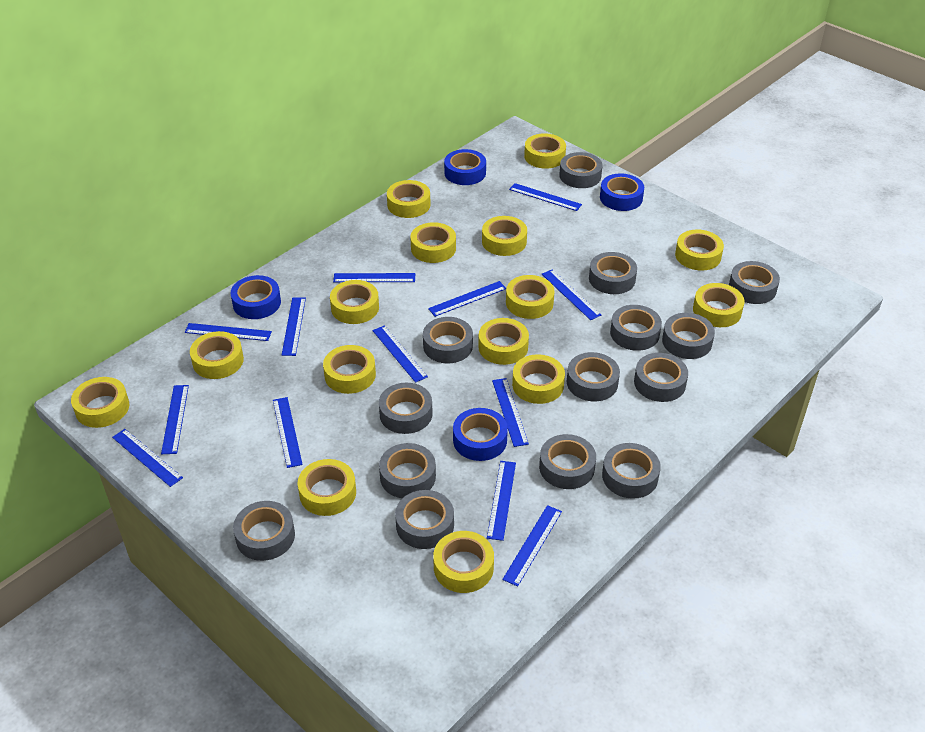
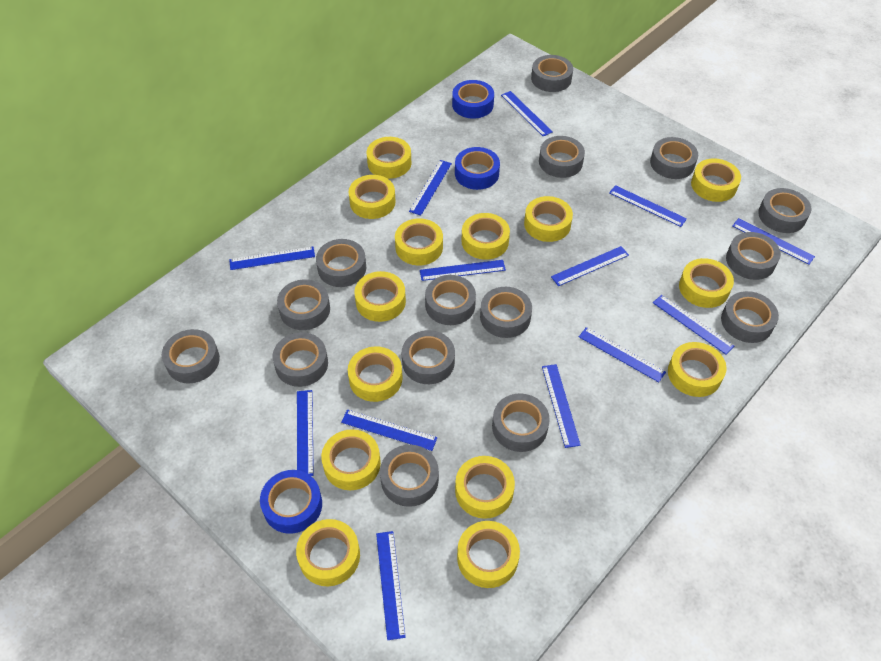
blue tape: 4 -> 3
grey tape: 14 -> 15
yellow tape: 15 -> 14

